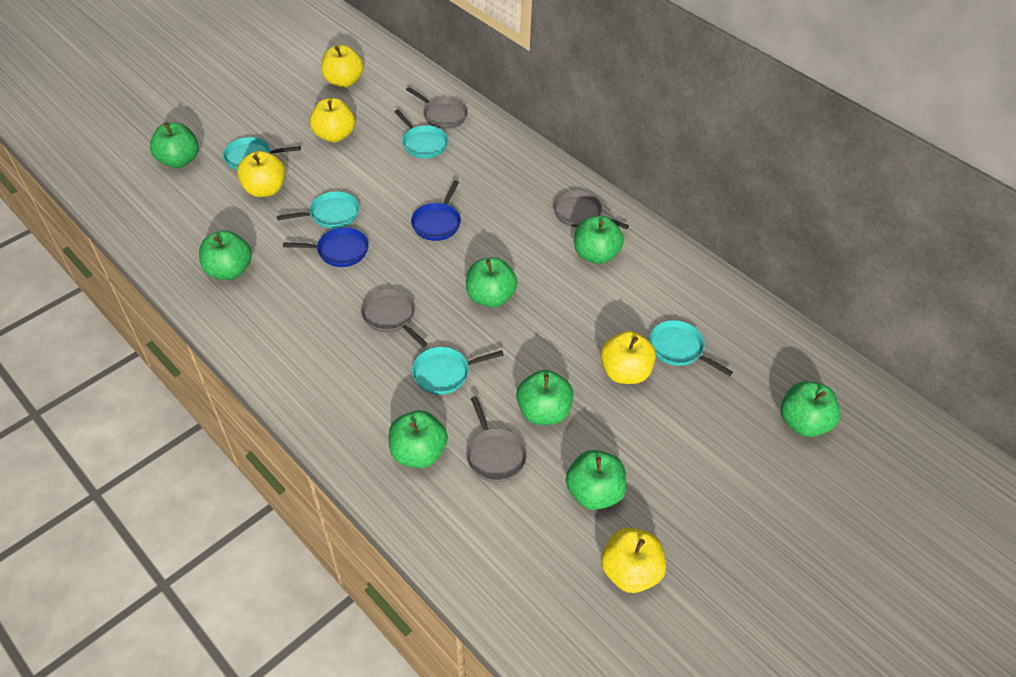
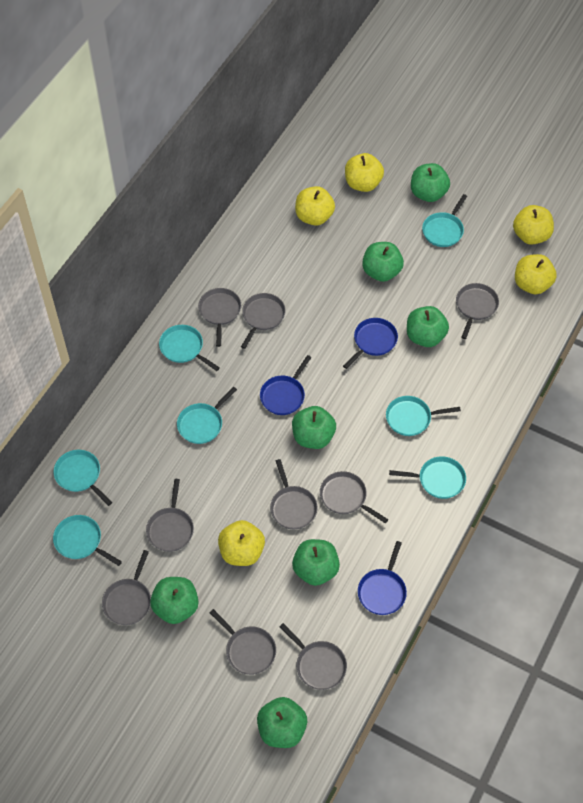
blue pan: 2 -> 3
green apple: 8 -> 7
grey pan: 4 -> 9
turquoise pan: 5 -> 7

